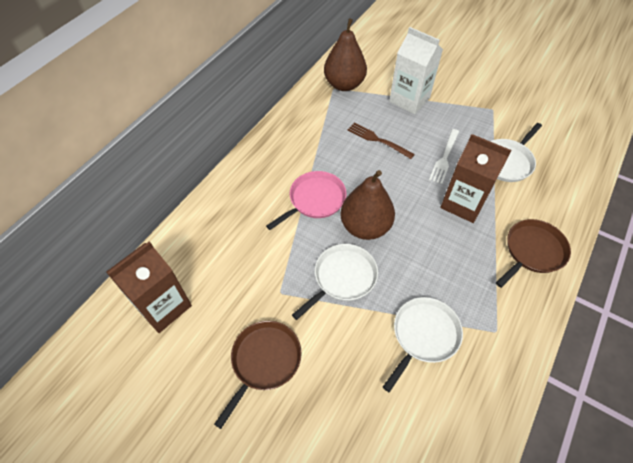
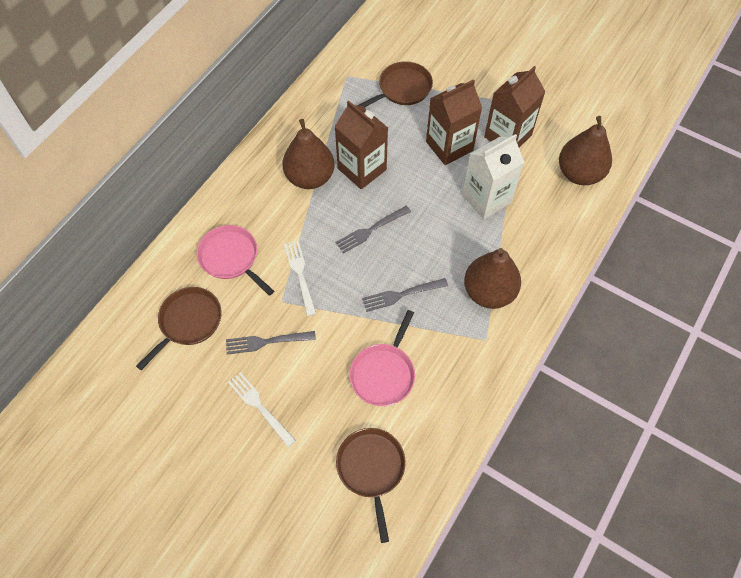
brown carton: 2 -> 3
brown fork: 1 -> 0
brown pan: 2 -> 3
brown pear: 2 -> 3
grey fork: 0 -> 3
pink pan: 1 -> 2
white fork: 1 -> 2
white pan: 3 -> 0

